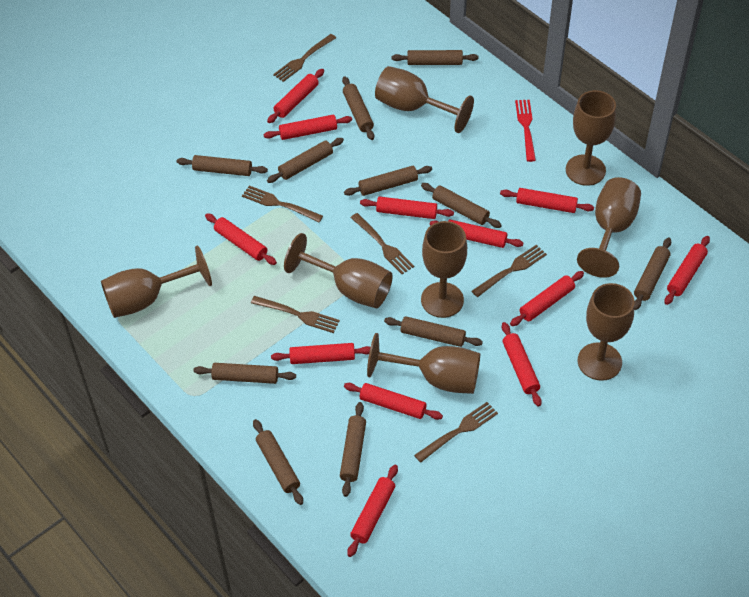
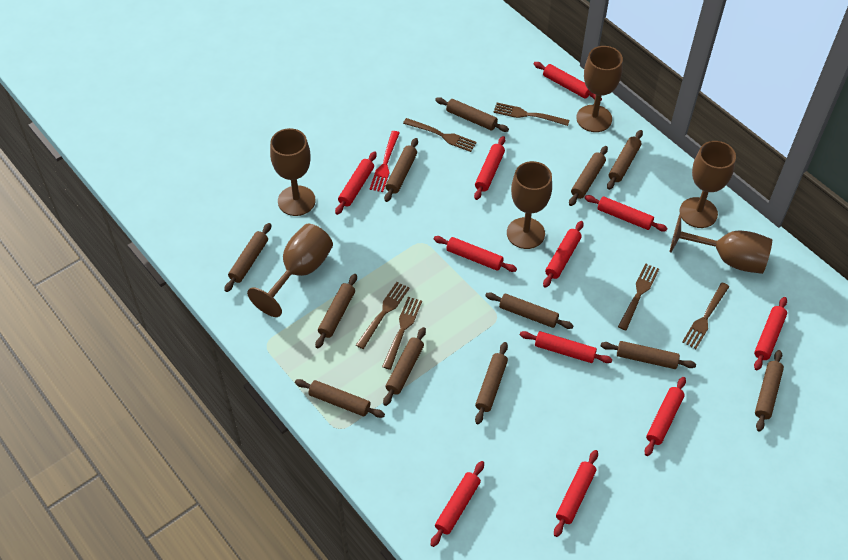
brown goblet: 8 -> 6
brown rolling pin: 11 -> 12
red rolling pin: 12 -> 11

